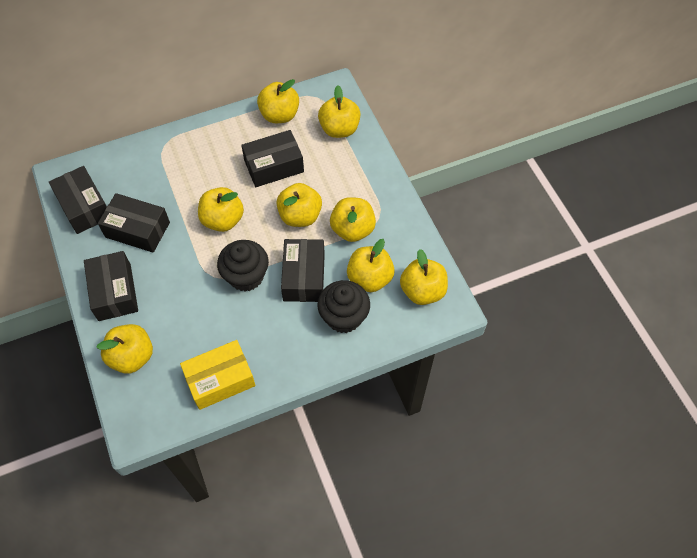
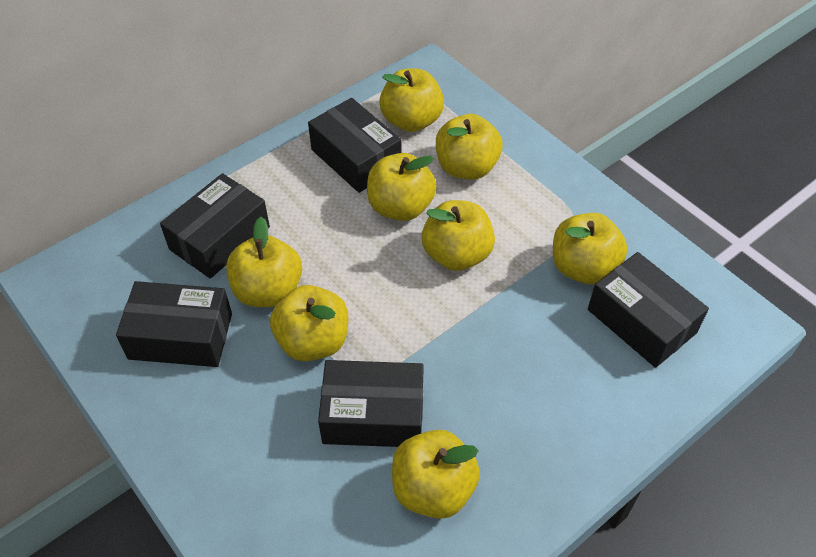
black cupcake: 2 -> 0
yellow box: 1 -> 0

